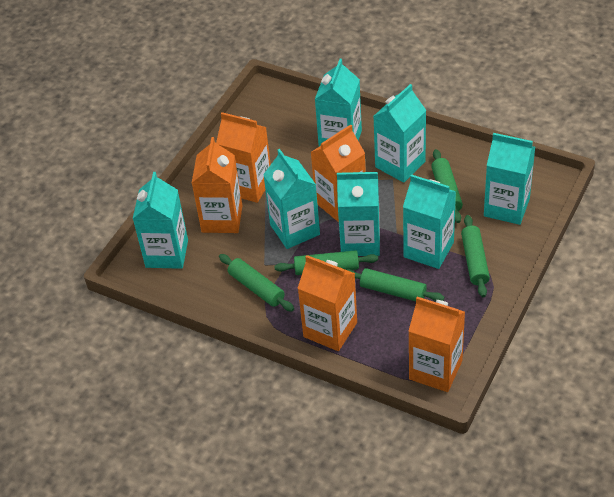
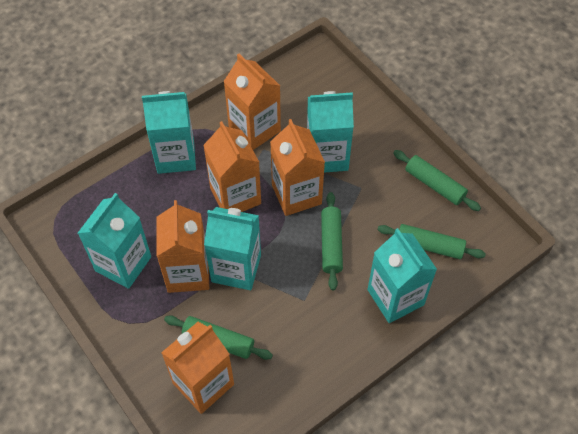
green rolling pin: 5 -> 4
turquoise carton: 7 -> 5

